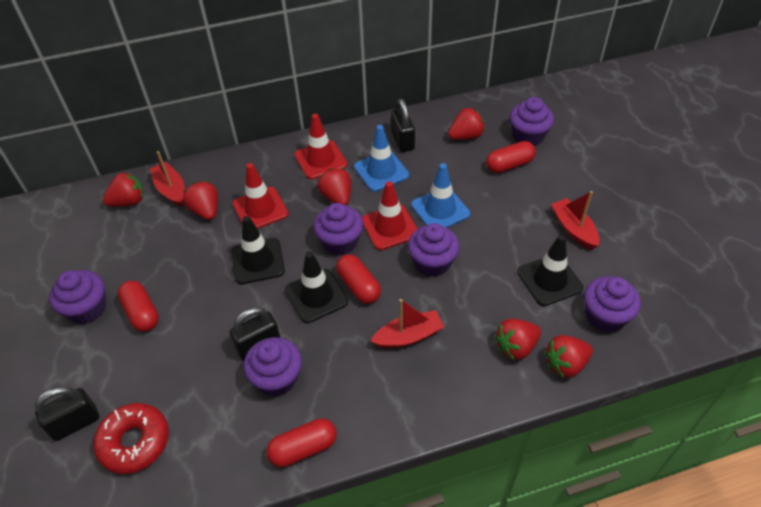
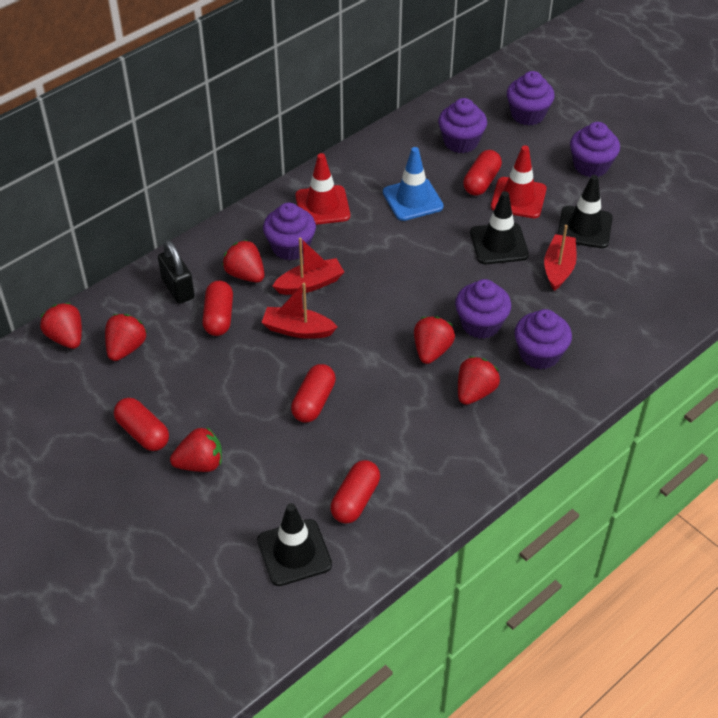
black padlock: 3 -> 1
blue traffic cone: 2 -> 1
red capsule: 4 -> 5
red donut: 1 -> 0
red traffic cone: 3 -> 2

